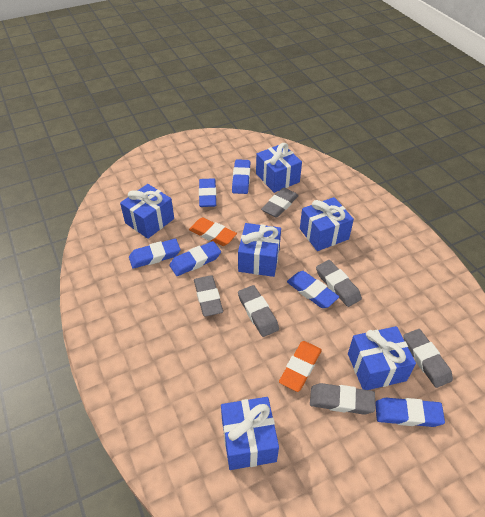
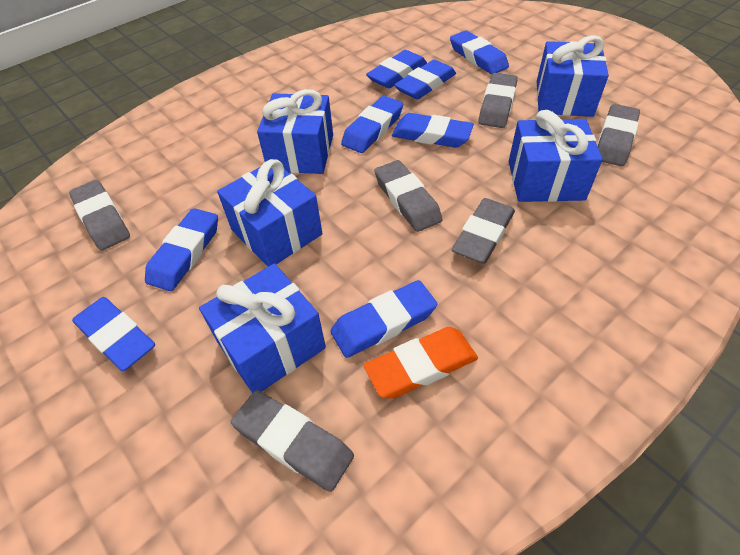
blue eraser: 6 -> 8
blue gift: 6 -> 5
orange eraser: 2 -> 1

